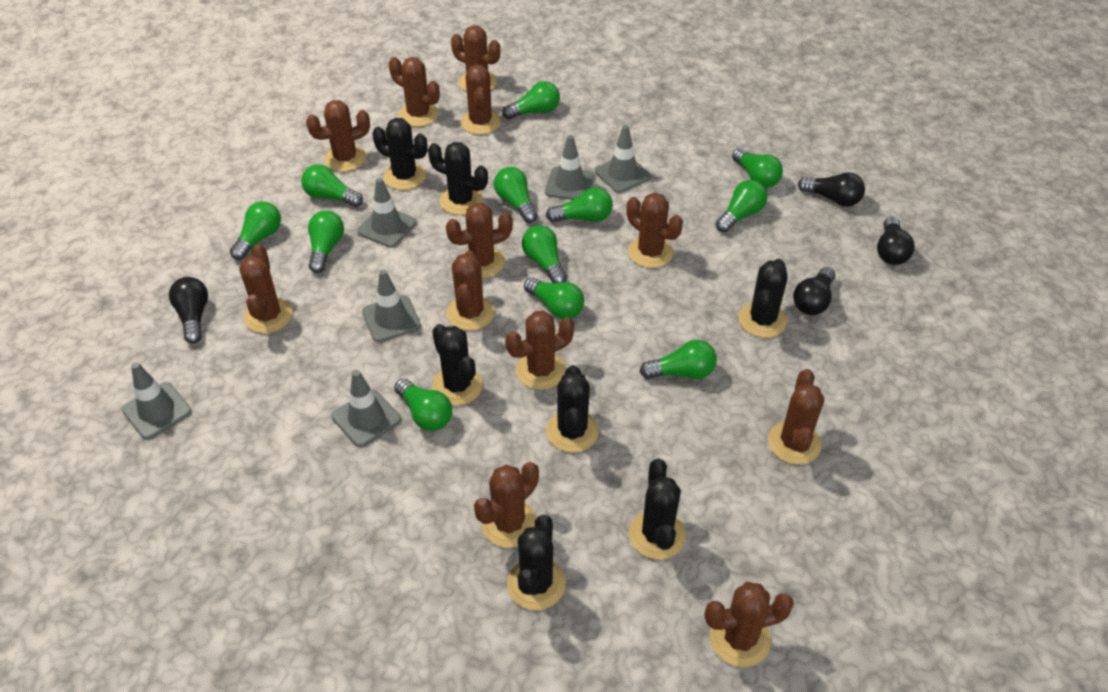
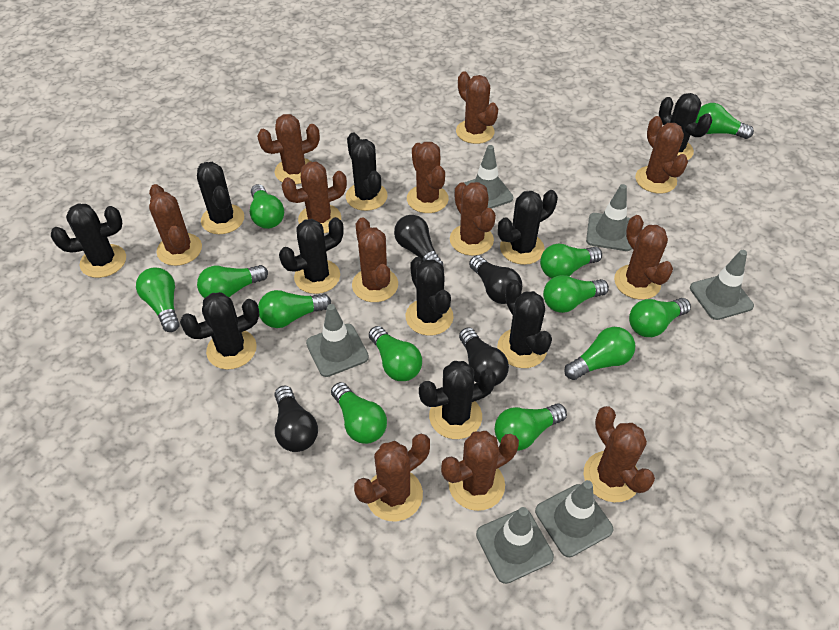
black cactus: 7 -> 10

